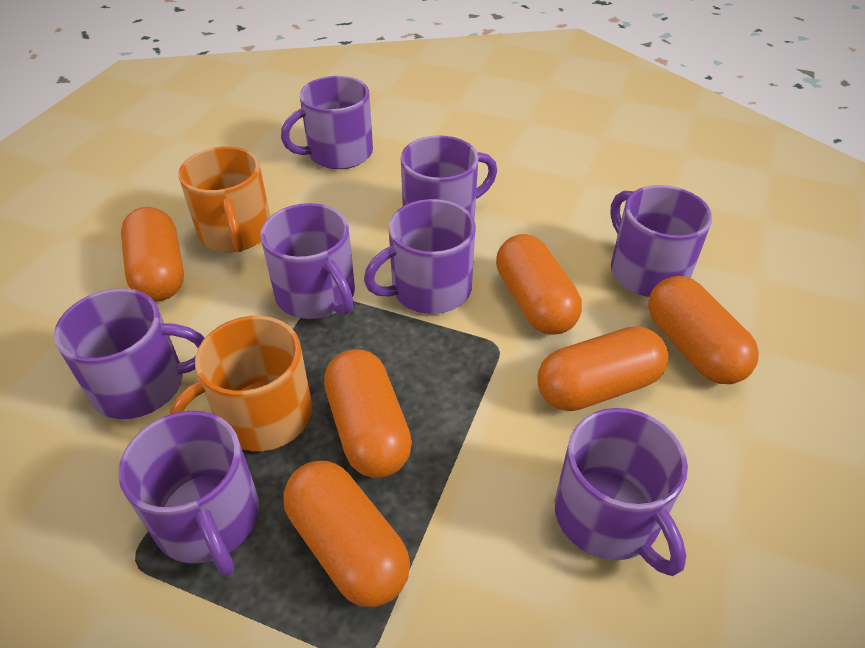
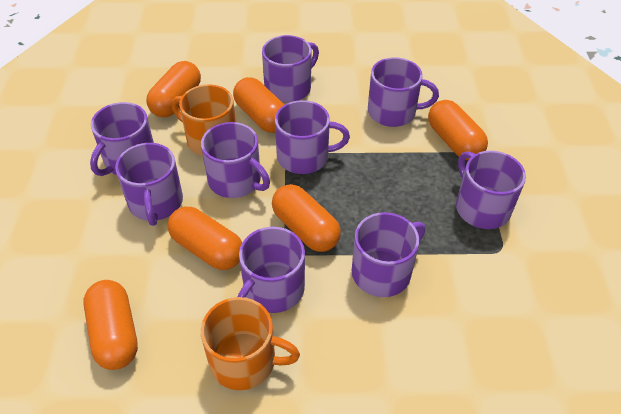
purple mug: 8 -> 9

